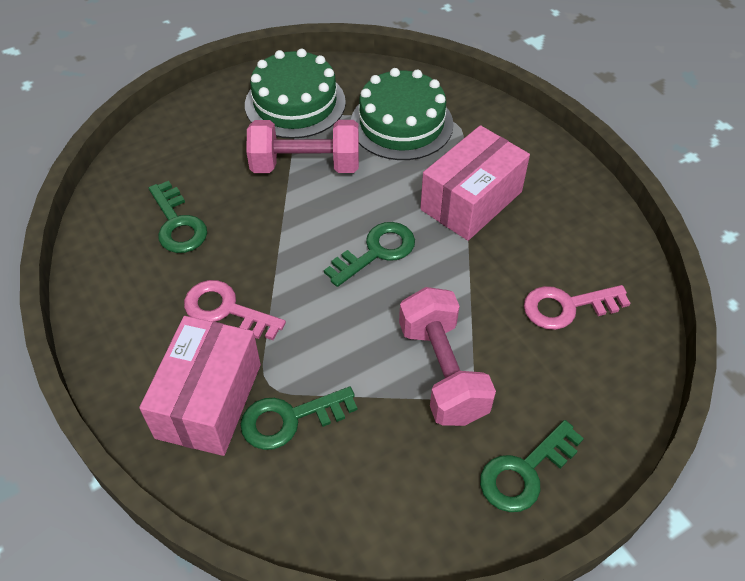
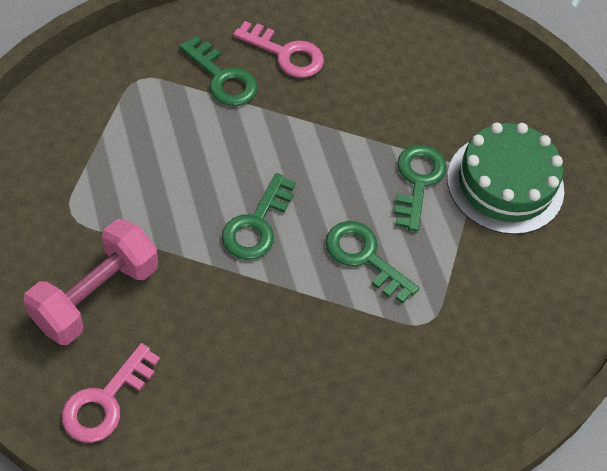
green cake: 2 -> 1
pink box: 2 -> 0
pink dumbbell: 2 -> 1

